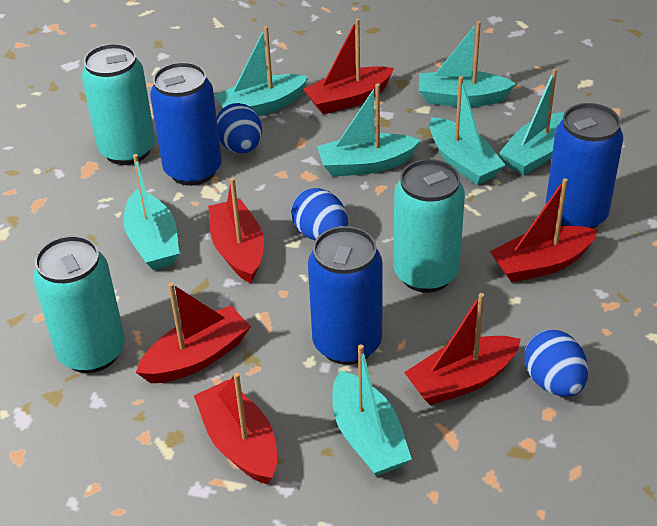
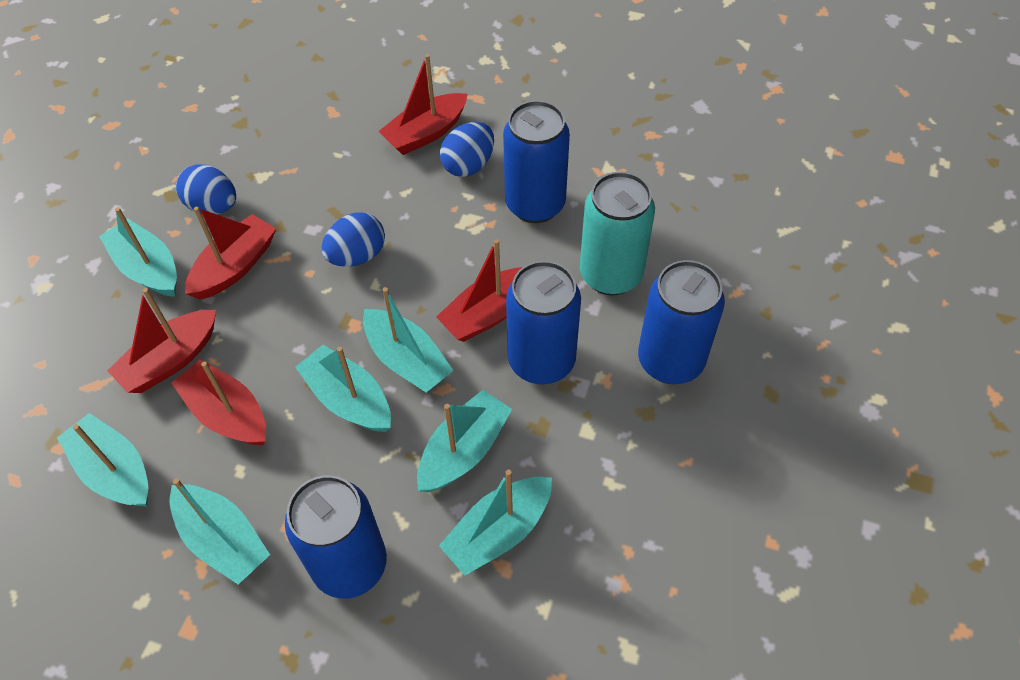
blue can: 3 -> 4
red boat: 6 -> 5
turquoise can: 3 -> 1

